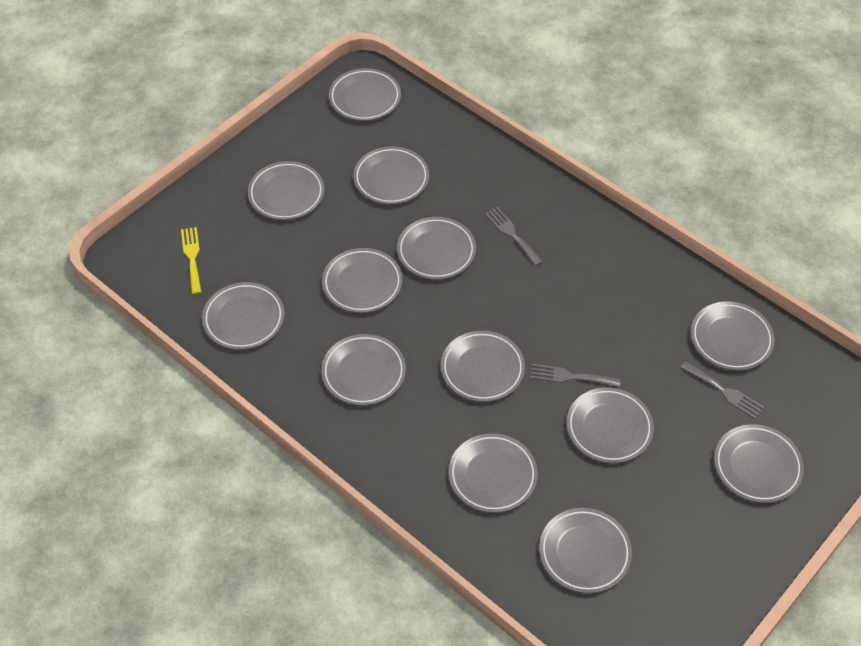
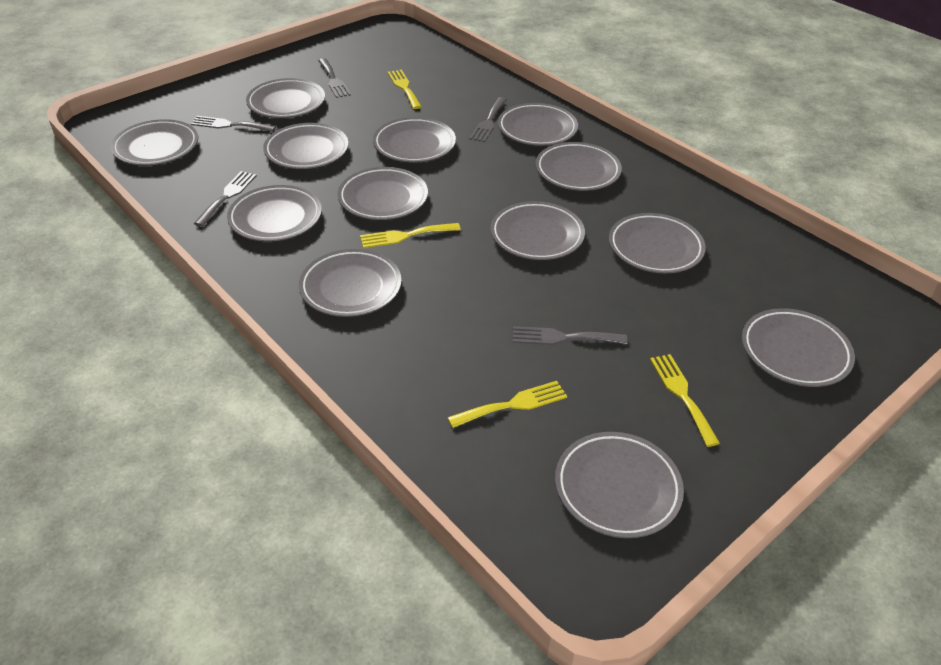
grey fork: 3 -> 5
yellow fork: 1 -> 4

